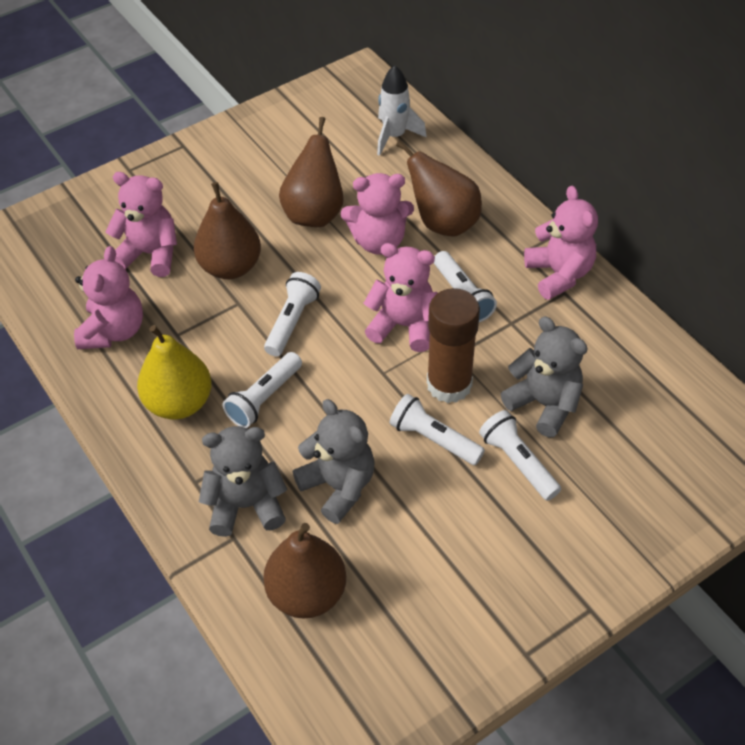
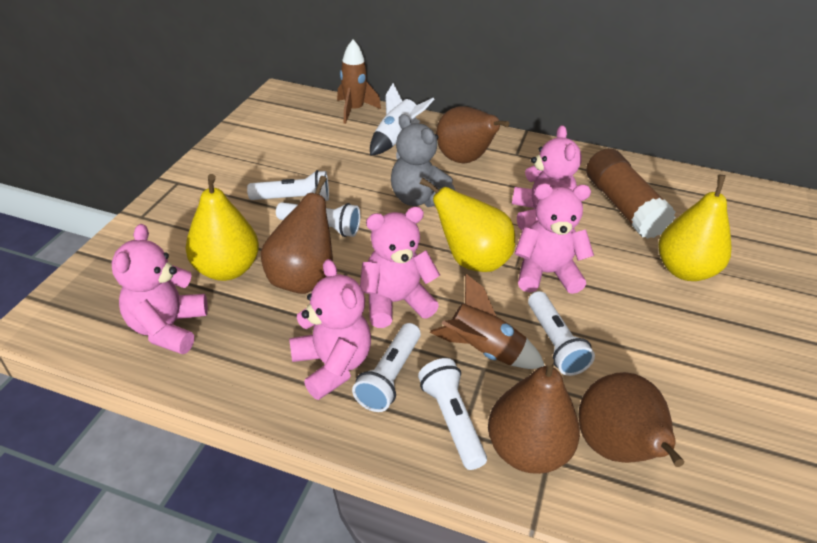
brown rocket: 0 -> 2
grey teddy bear: 3 -> 1
yellow pear: 1 -> 3

